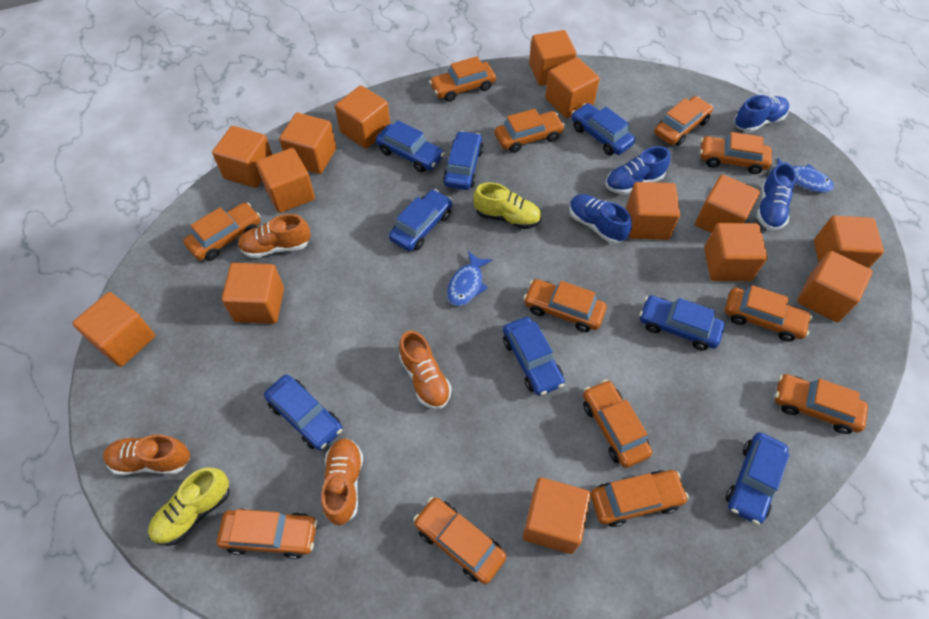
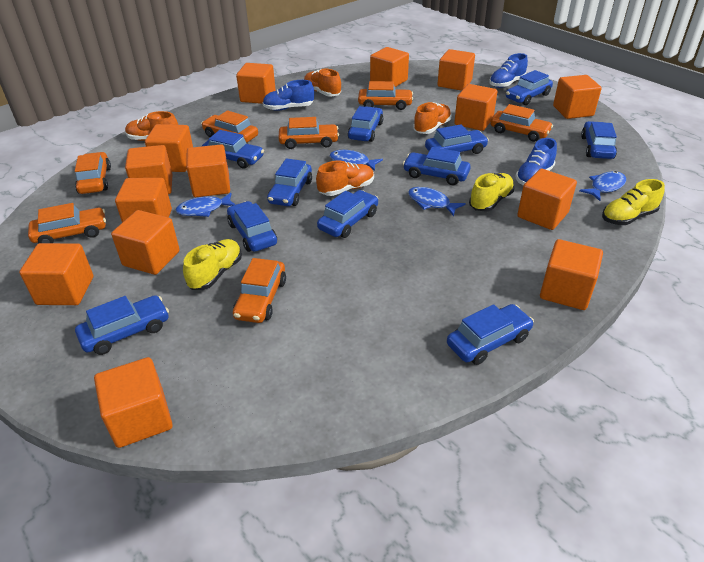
blue car: 8 -> 11
blue fish: 2 -> 4
blue shoe: 4 -> 3
orange car: 12 -> 7
yellow shoe: 2 -> 3

